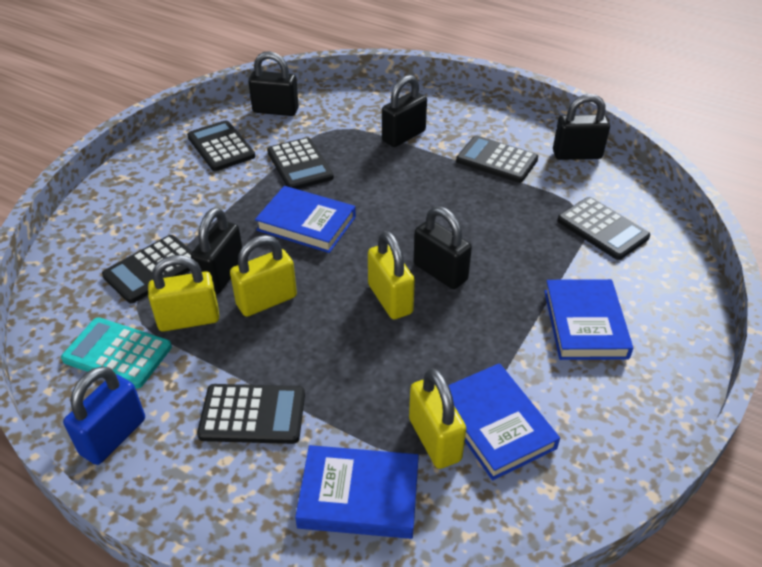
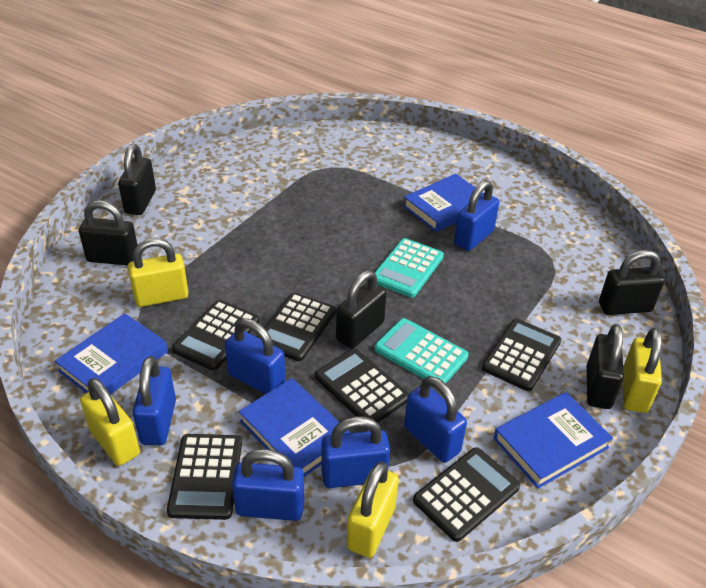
blue padlock: 1 -> 6
turquoise calculator: 1 -> 2

